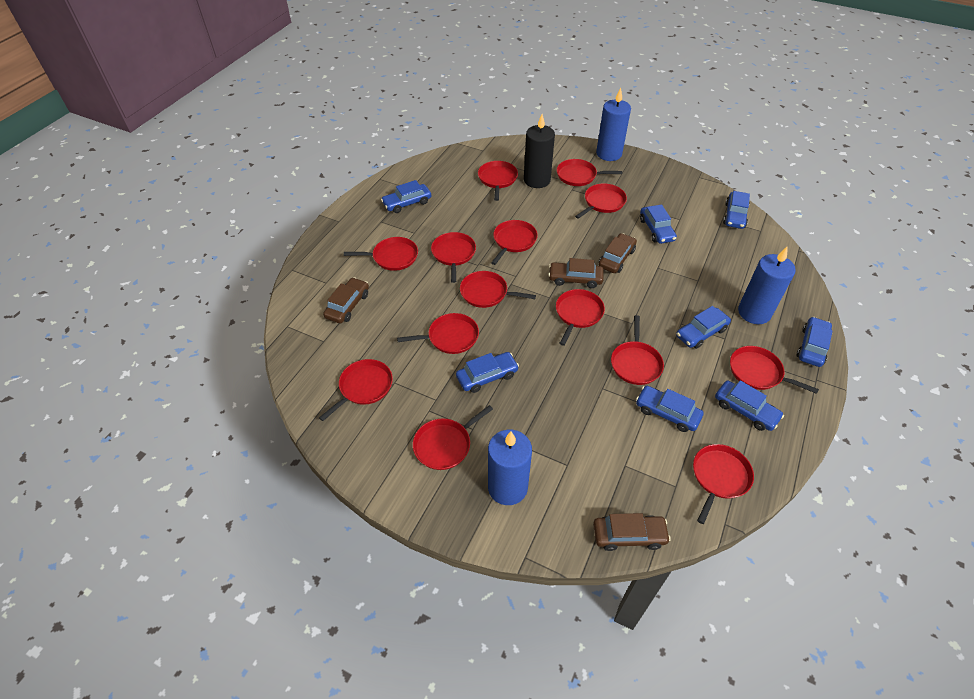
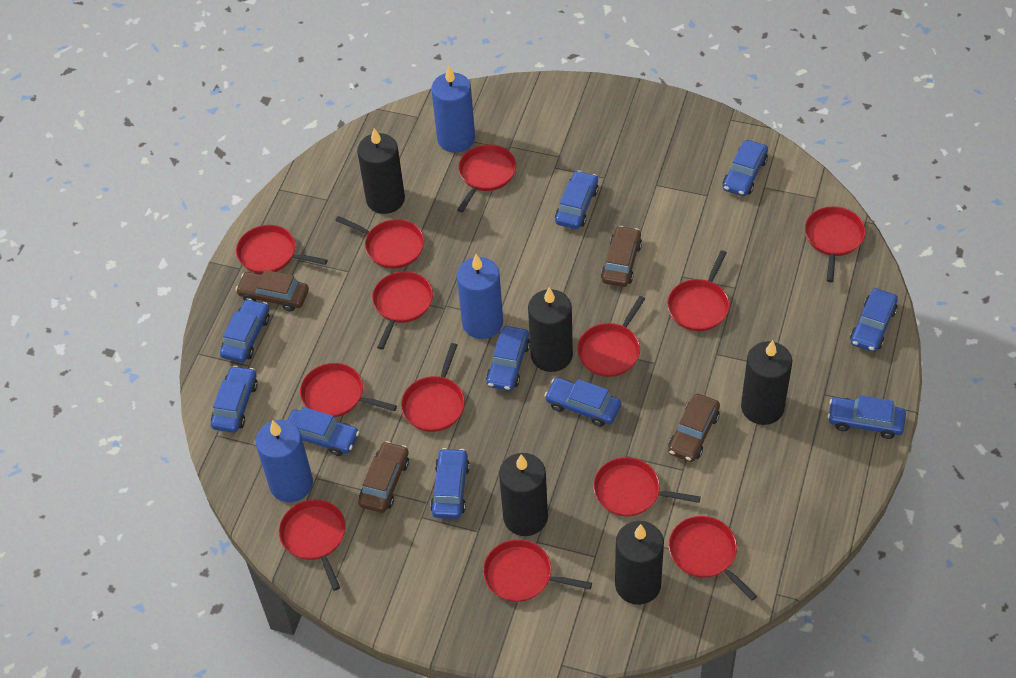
black candle: 1 -> 5
blue car: 8 -> 10
red pan: 14 -> 13

